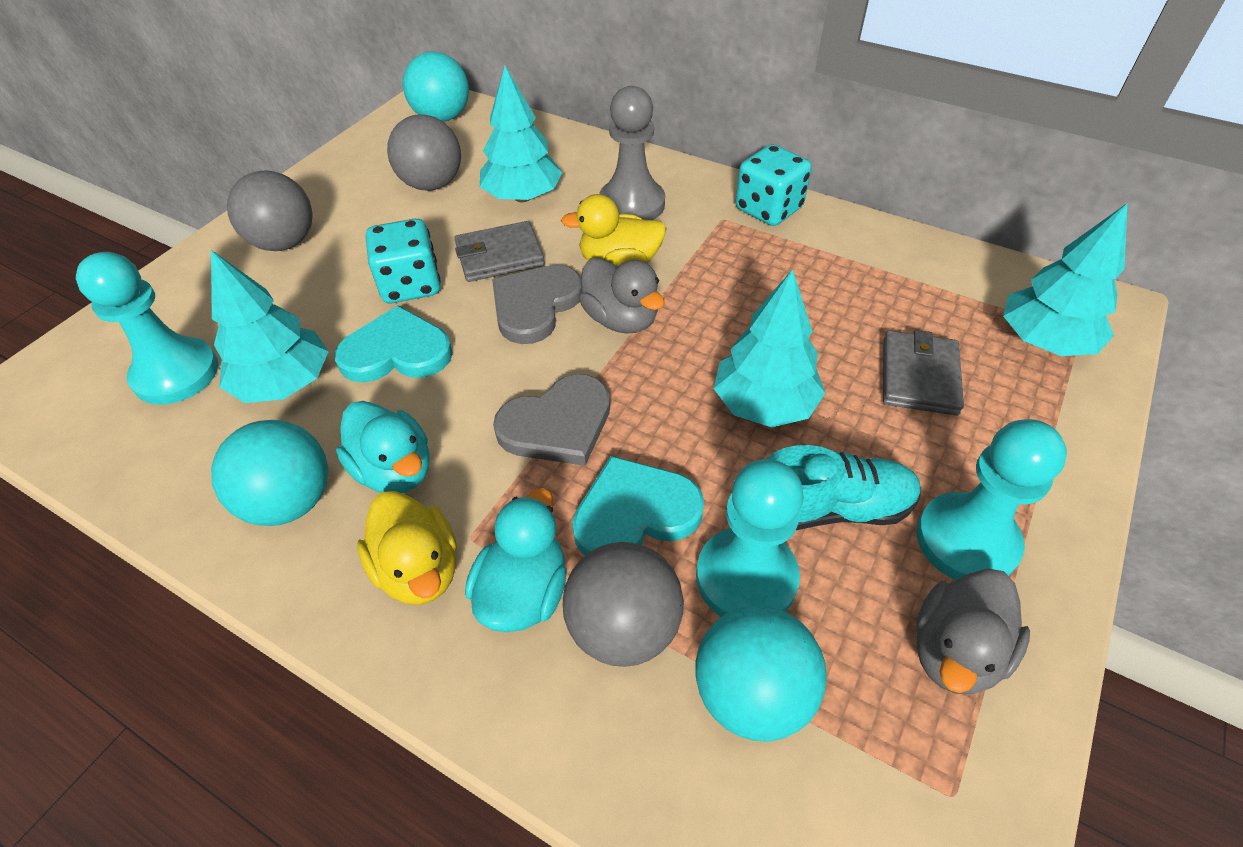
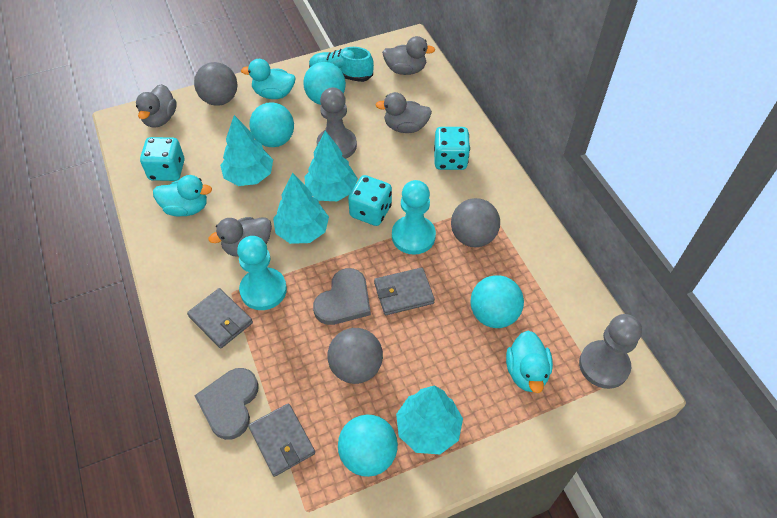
grey duck: 2 -> 4
grey pawn: 1 -> 2
grey wallet: 2 -> 3
turquoise ball: 3 -> 4
turquoise dice: 2 -> 3
turquoise duck: 2 -> 3
turquoise heart: 2 -> 0
turquoise pawn: 3 -> 2
yellow duck: 2 -> 0

